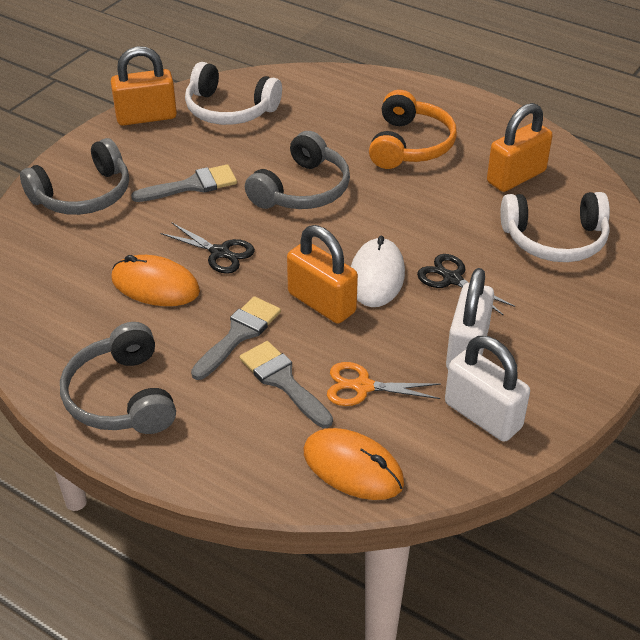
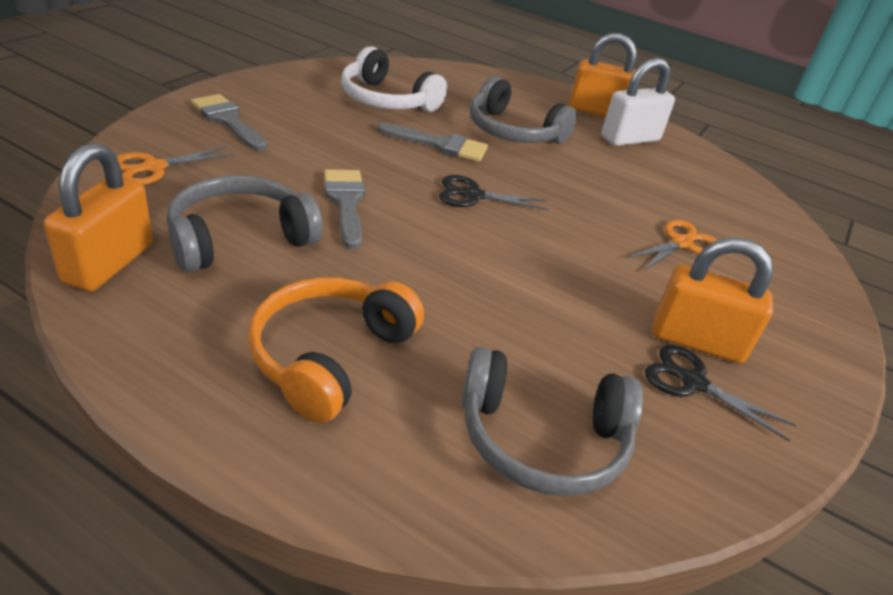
orange mouse: 2 -> 0
orange scissors: 1 -> 2
white headphones: 2 -> 1
white mouse: 1 -> 0
white padlock: 2 -> 1

